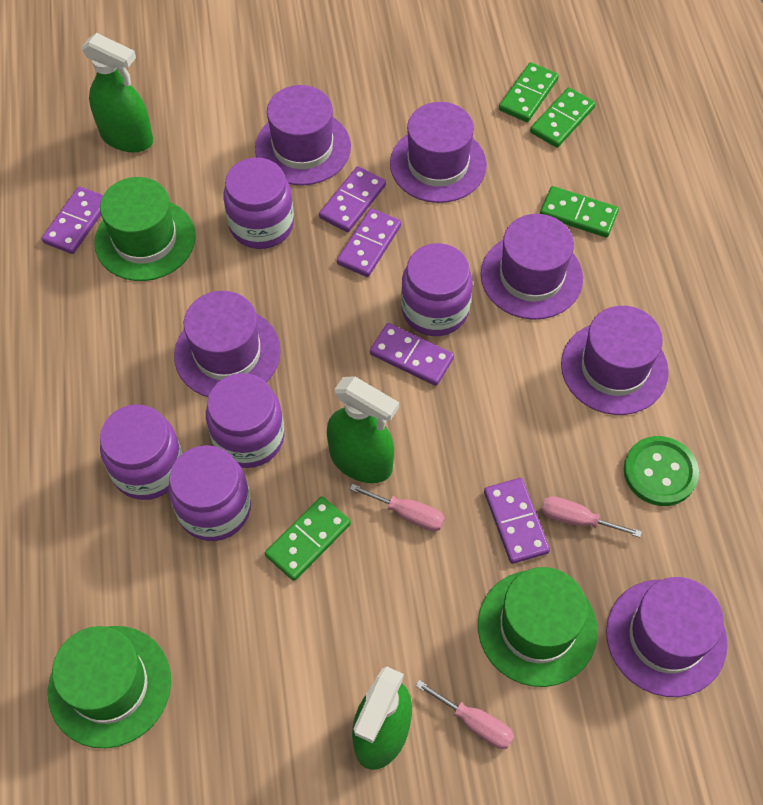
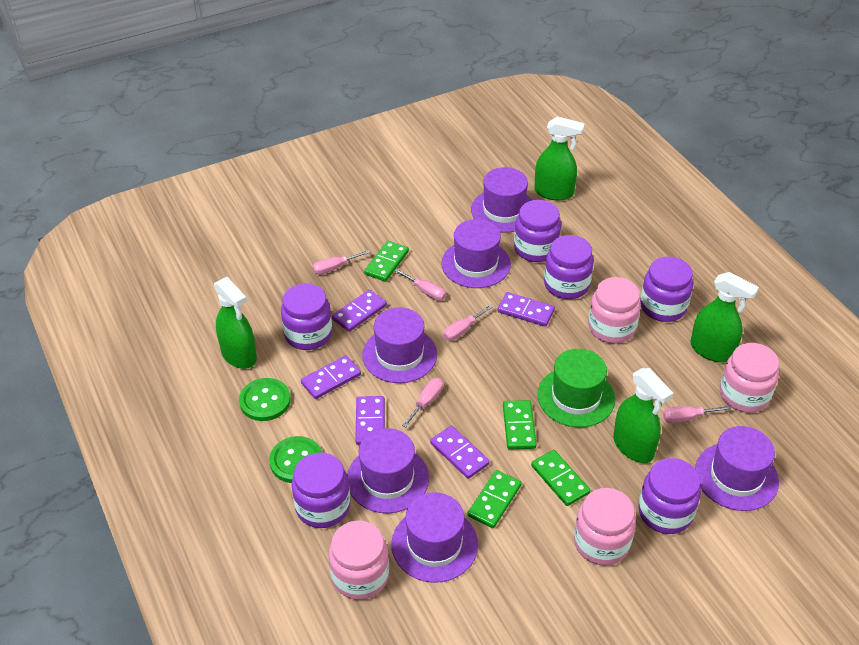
green button: 1 -> 2
green hat: 3 -> 1
green spray bottle: 3 -> 4
pink jar: 0 -> 4
pink screwdriver: 3 -> 5
purple jar: 5 -> 6

